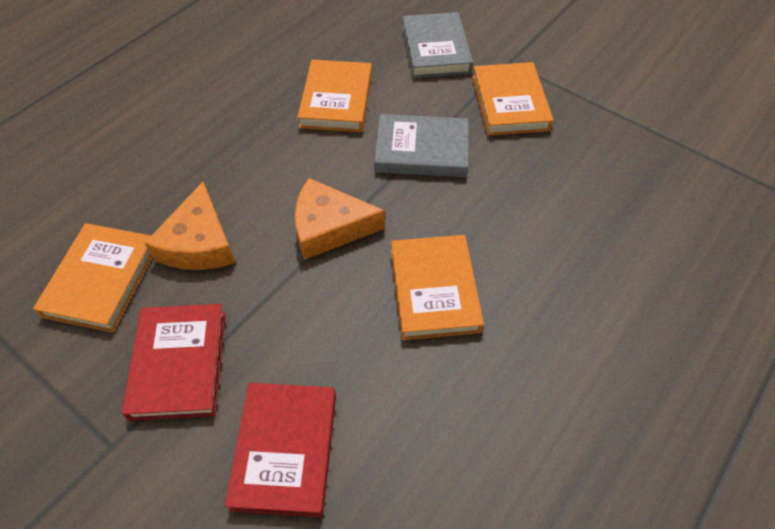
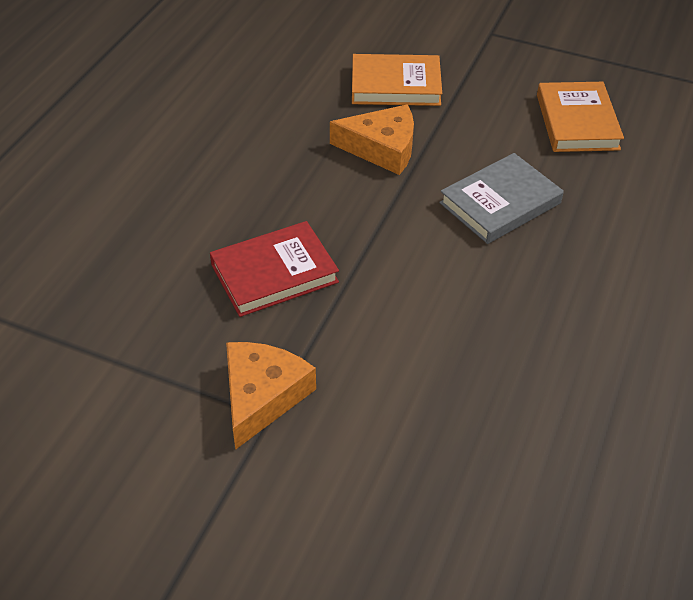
grey book: 2 -> 1
orange book: 4 -> 2
red book: 2 -> 1

